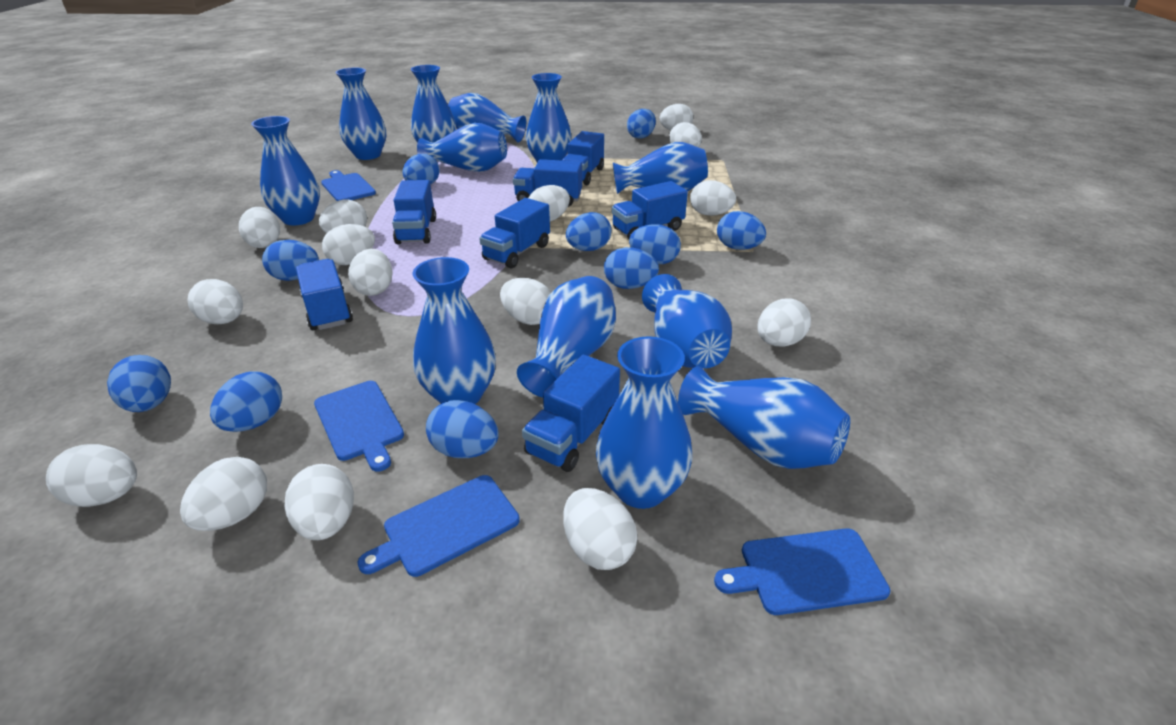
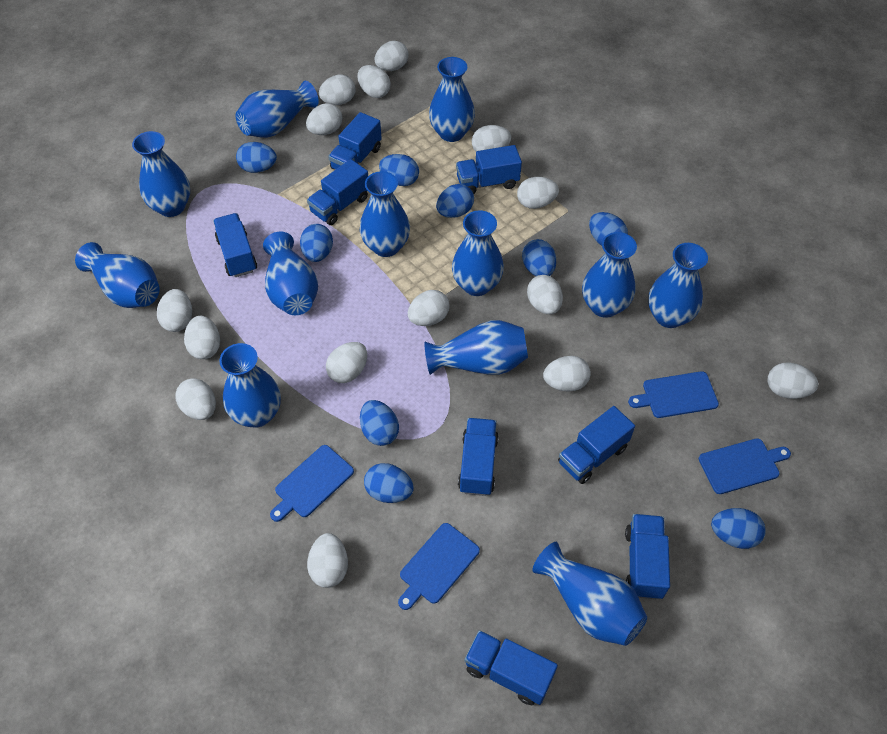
blue egg: 10 -> 9
blue truck: 7 -> 8

